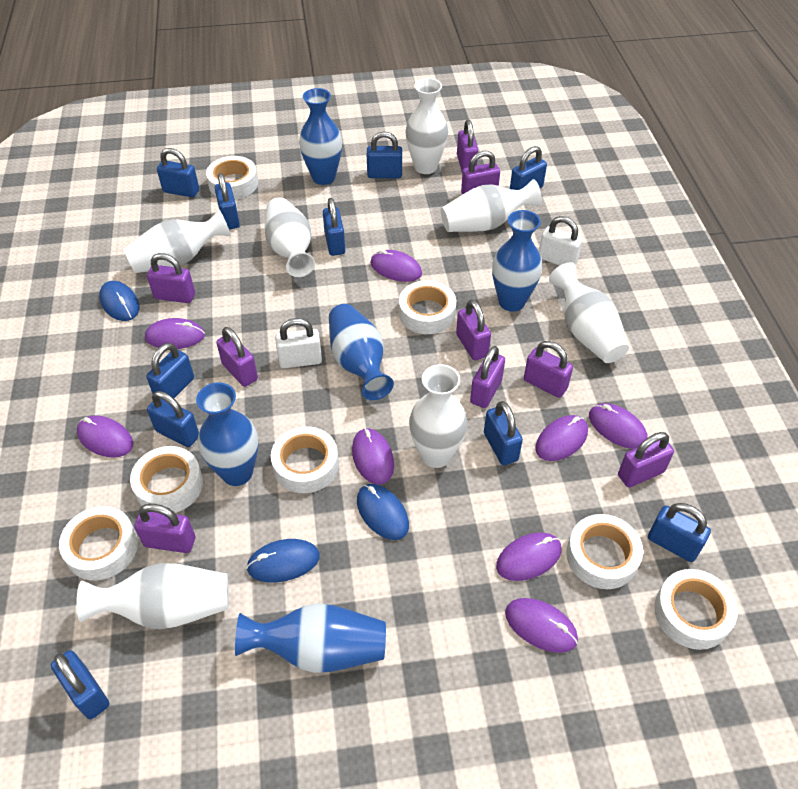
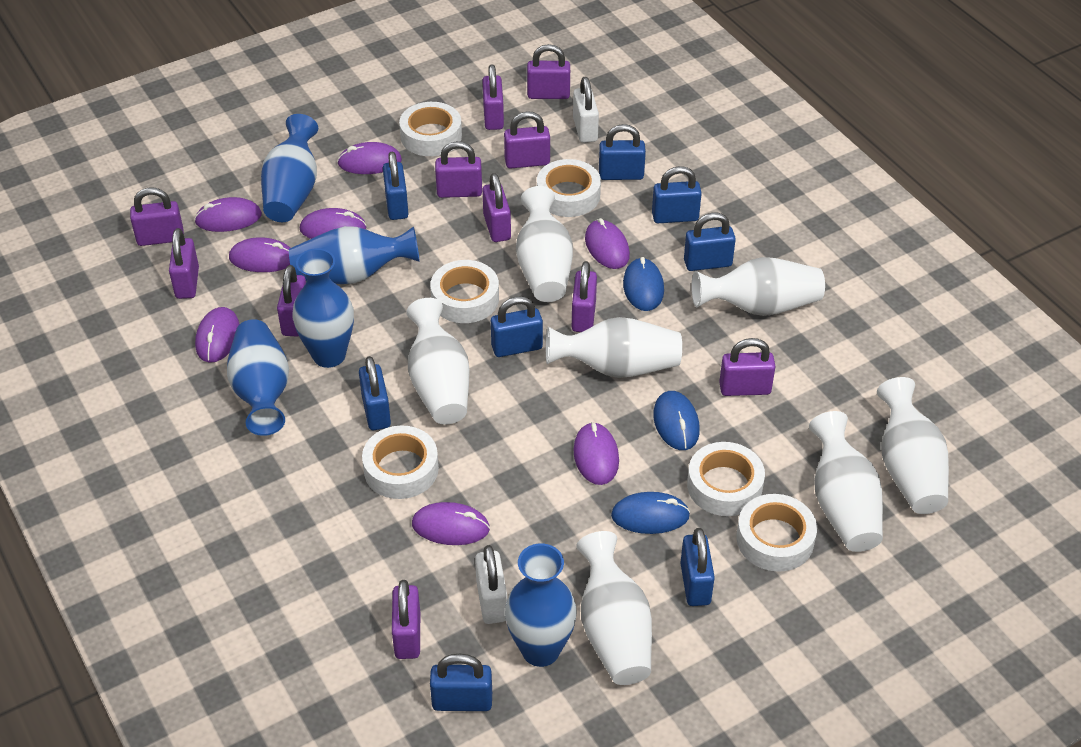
blue padlock: 10 -> 8
purple padlock: 9 -> 11
white tape: 7 -> 6

